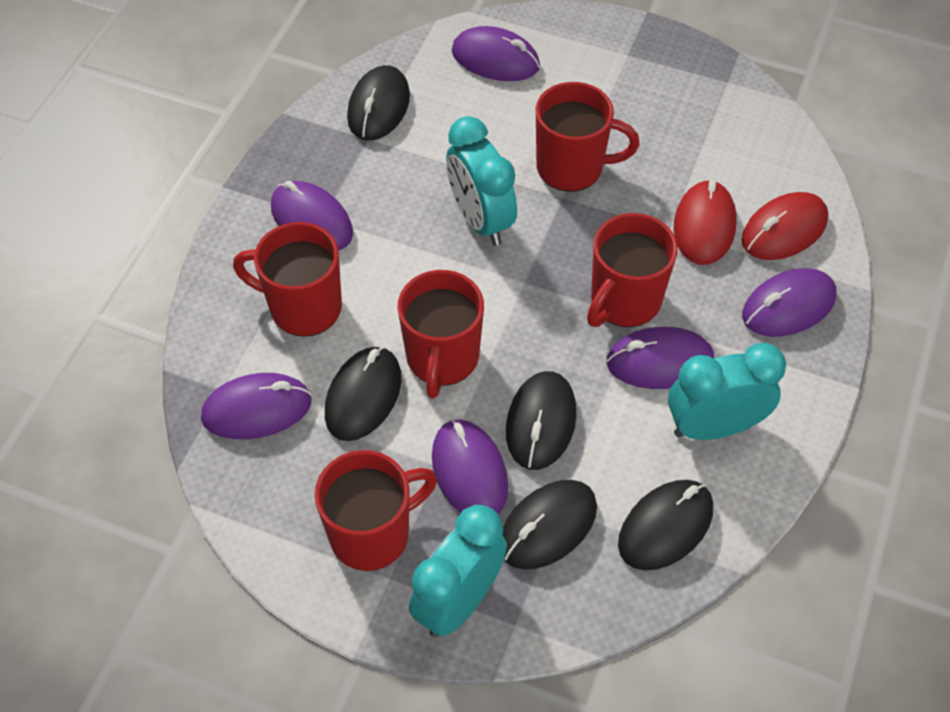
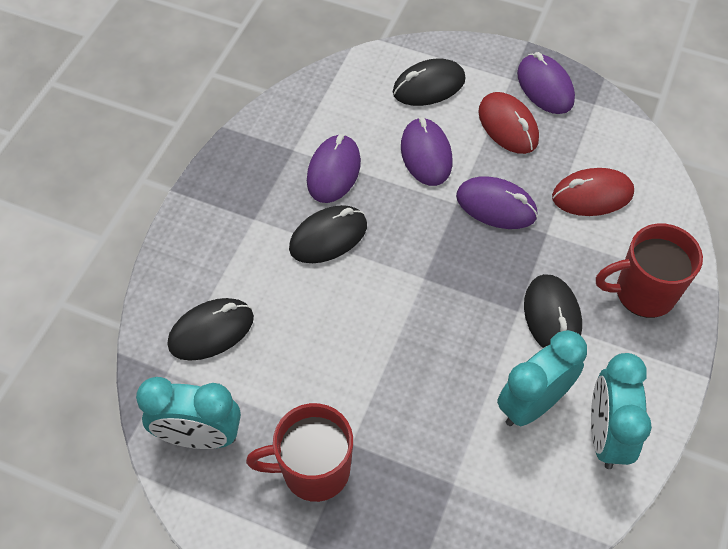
black mouse: 5 -> 4
purple mouse: 6 -> 4
red mug: 5 -> 2

